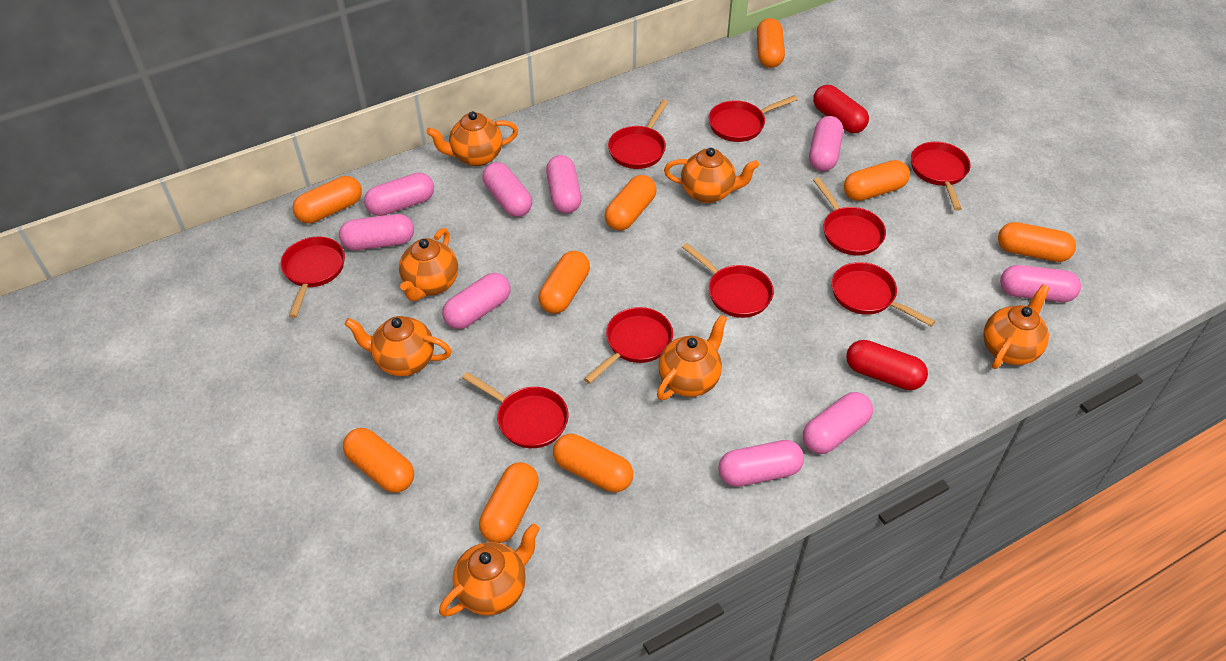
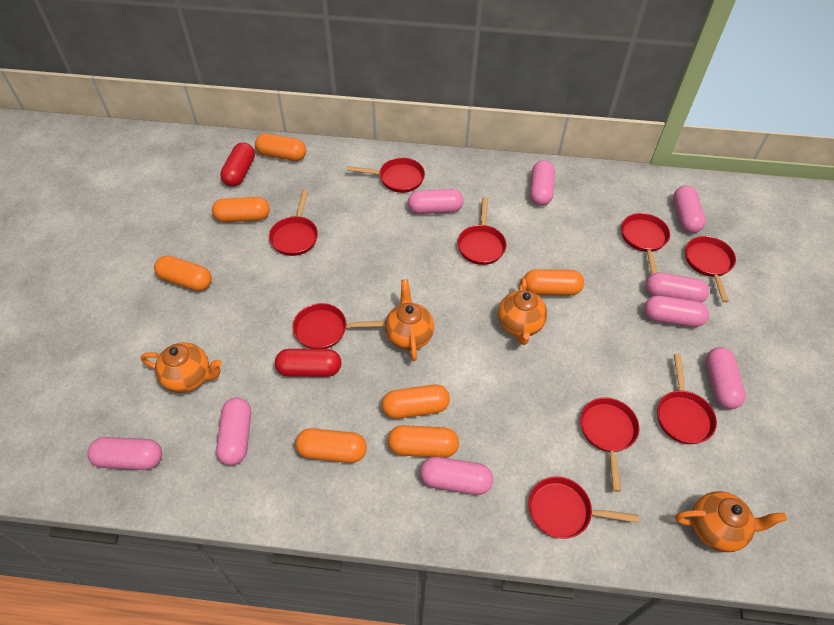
orange capsule: 9 -> 7
orange teapot: 7 -> 4

